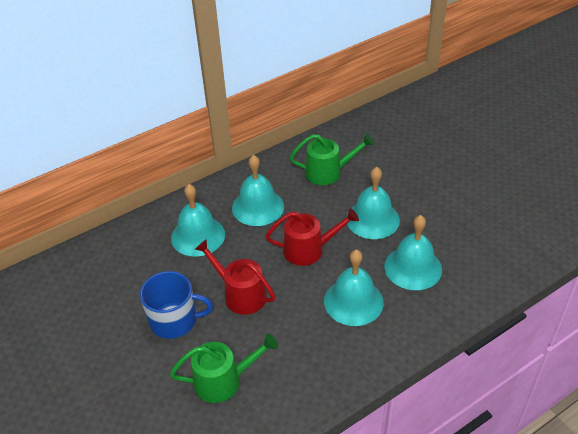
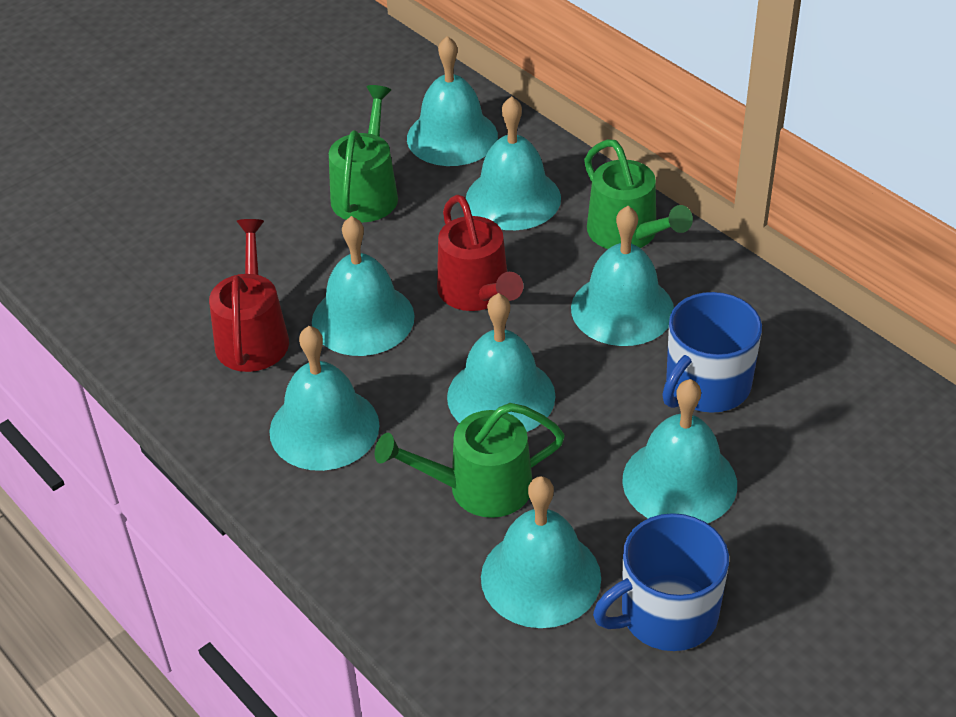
blue mug: 1 -> 2
green watering can: 2 -> 3
turquoise bell: 5 -> 8

